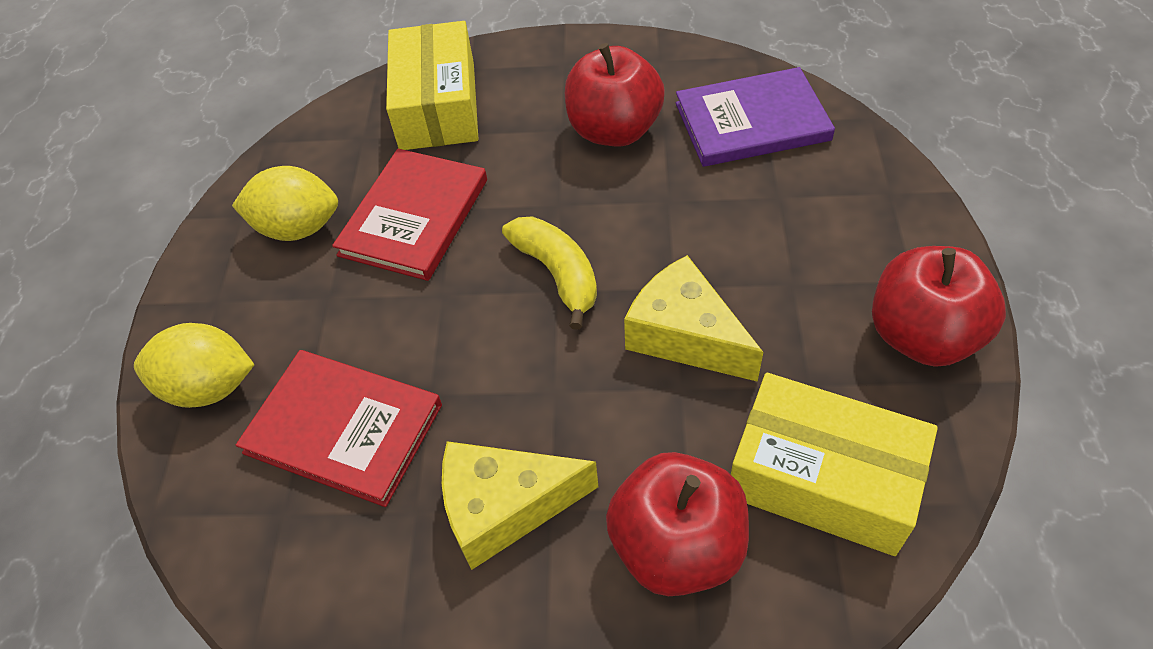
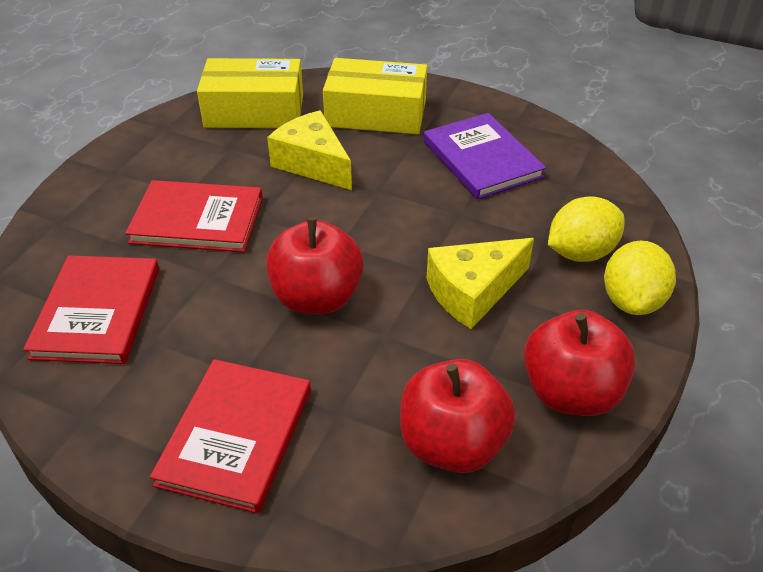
red book: 2 -> 3
yellow banana: 1 -> 0

